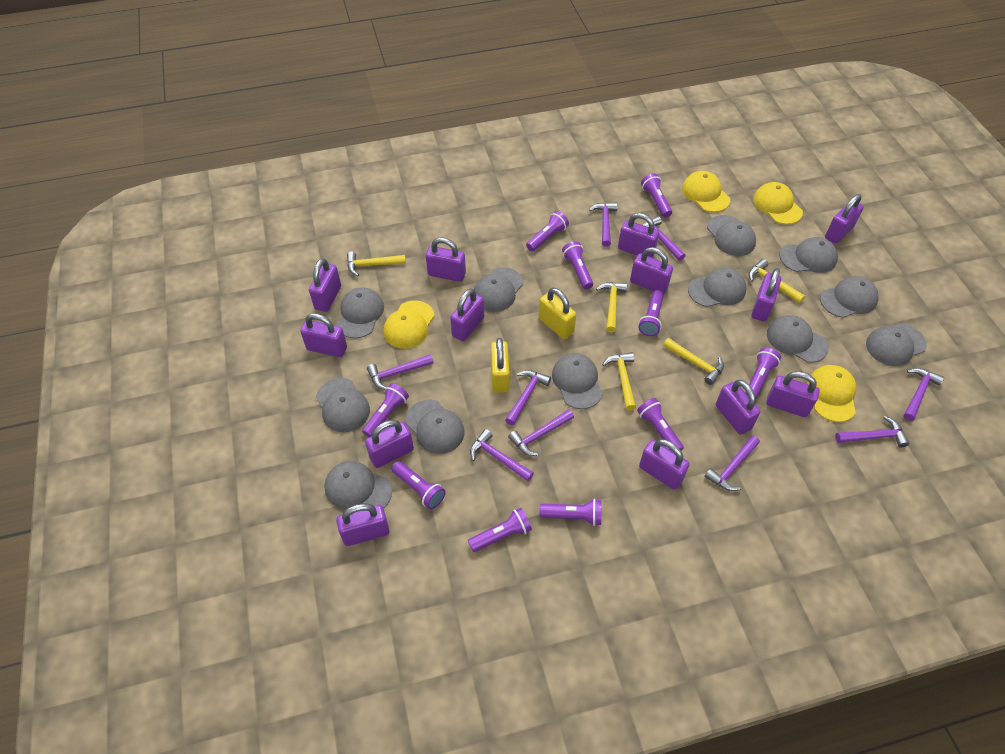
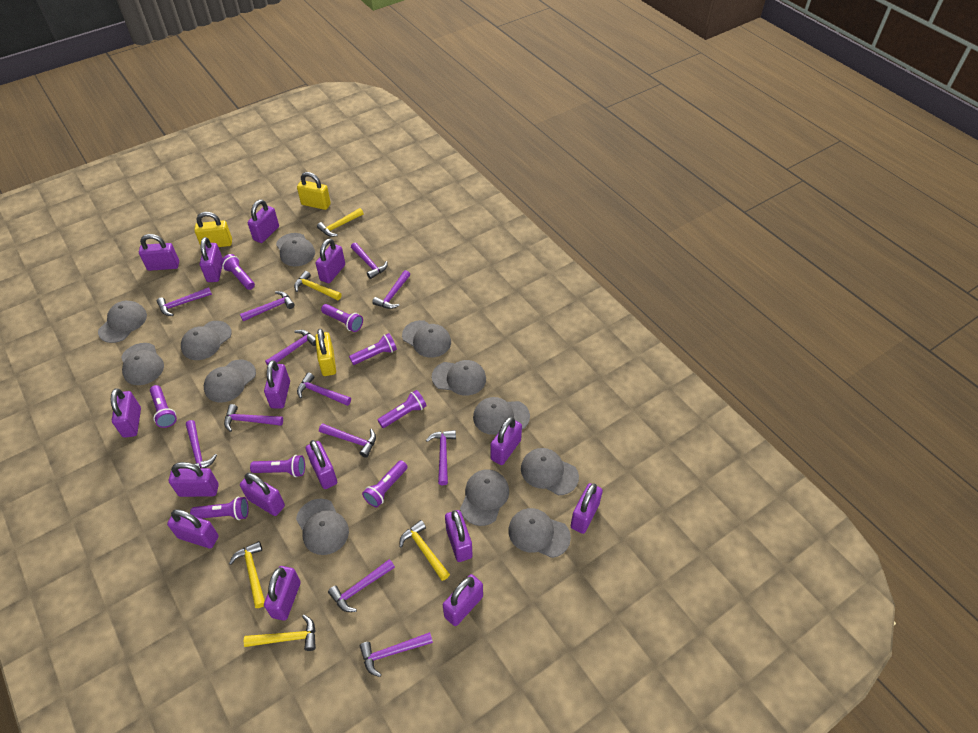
purple flashlight: 10 -> 8
purple hammer: 9 -> 12
purple padlock: 13 -> 15
yellow cap: 4 -> 0
yellow padlock: 2 -> 3

